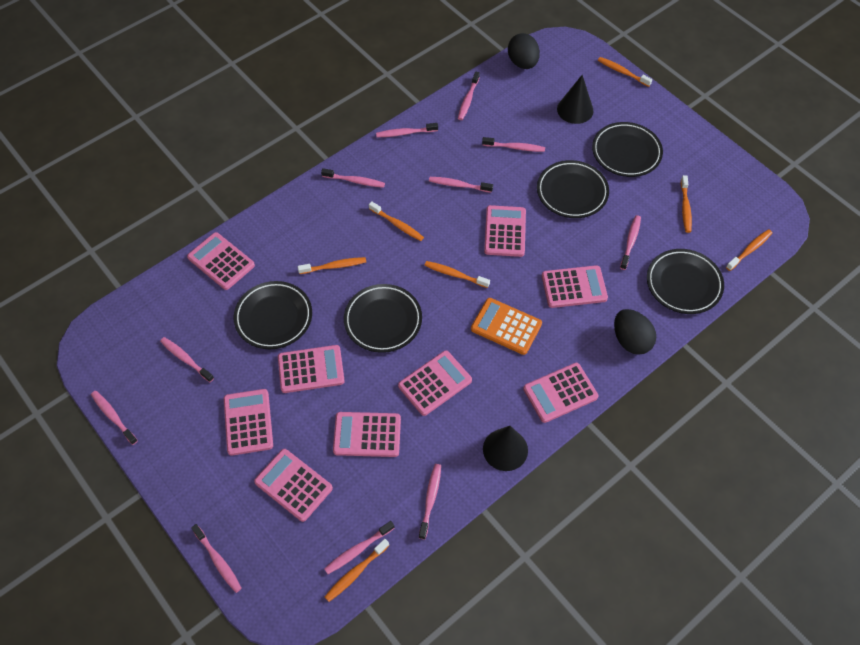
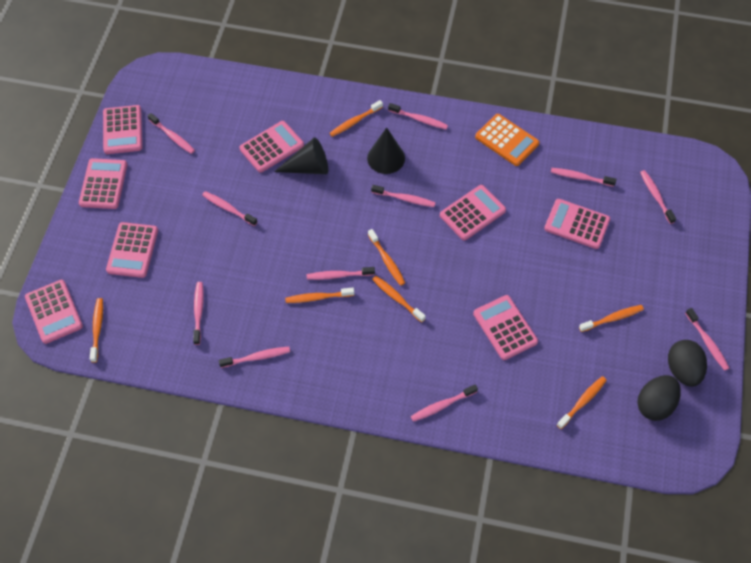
black plate: 5 -> 0
pink calculator: 9 -> 8

